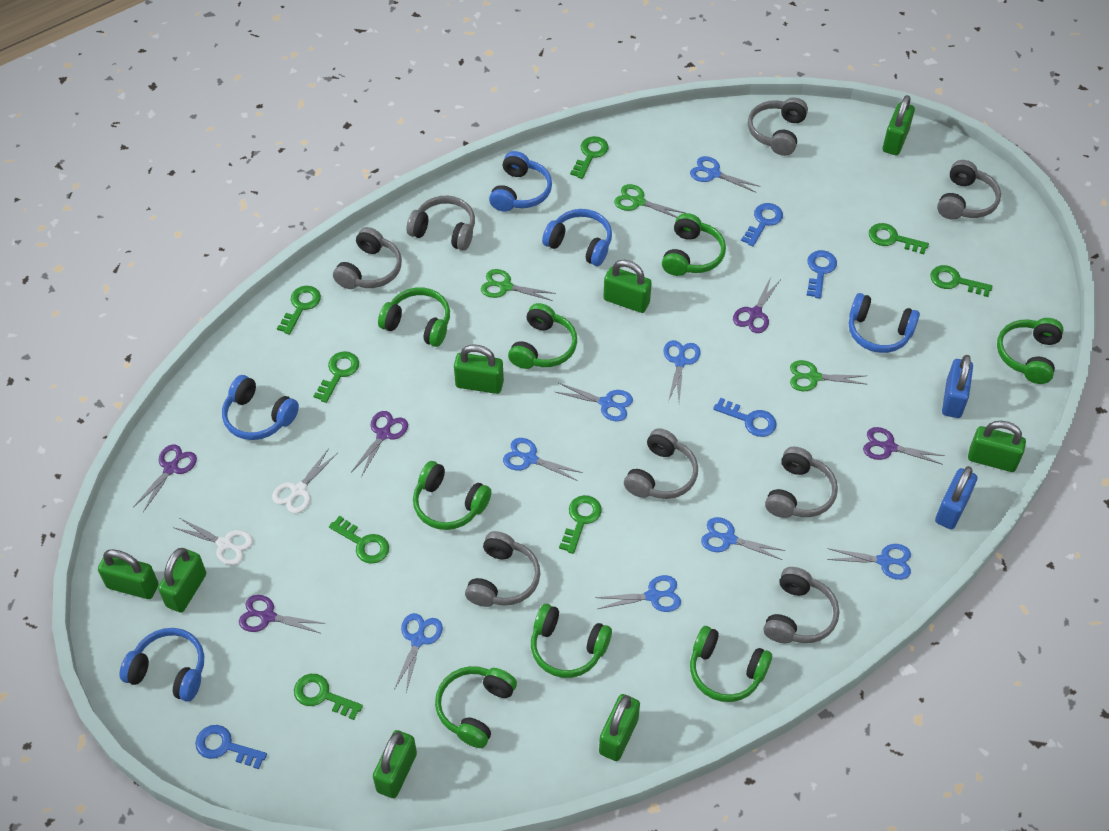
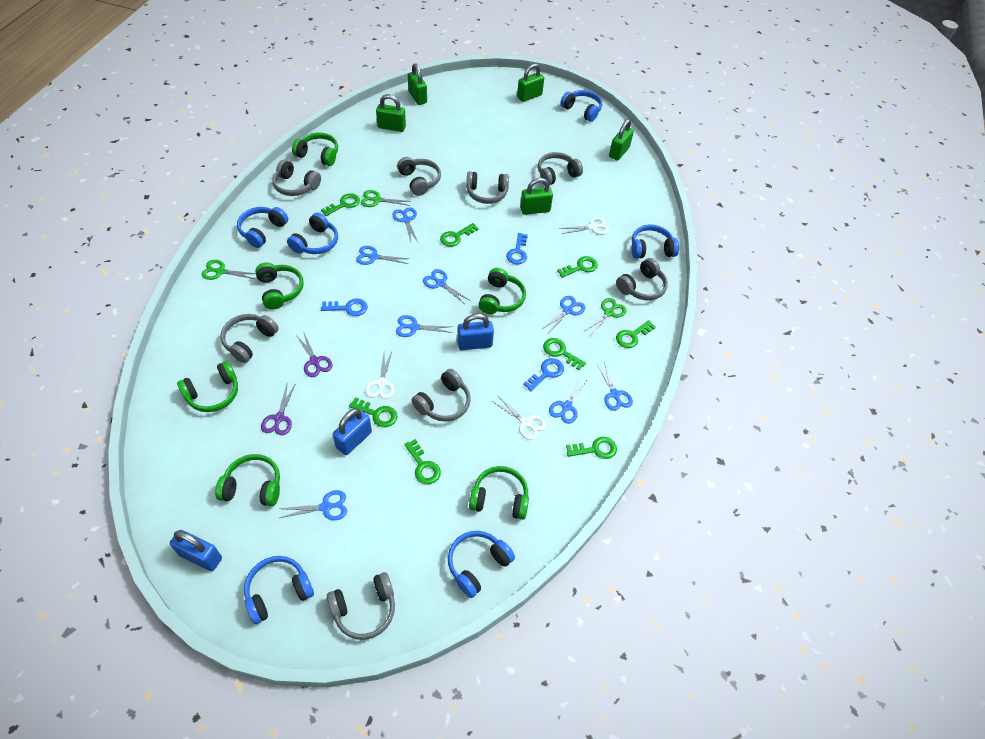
blue headphones: 5 -> 6
blue key: 4 -> 3
blue padlock: 2 -> 3
green headphones: 8 -> 6
green padlock: 8 -> 5
purple scissors: 5 -> 2
white scissors: 2 -> 3

